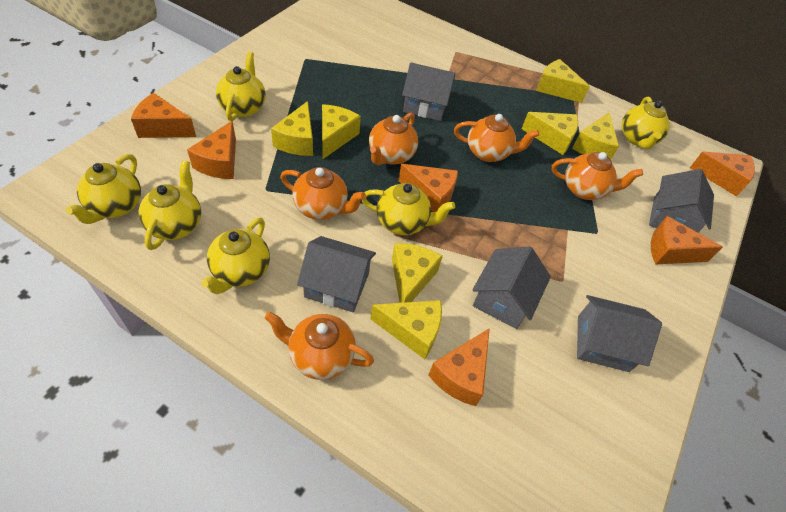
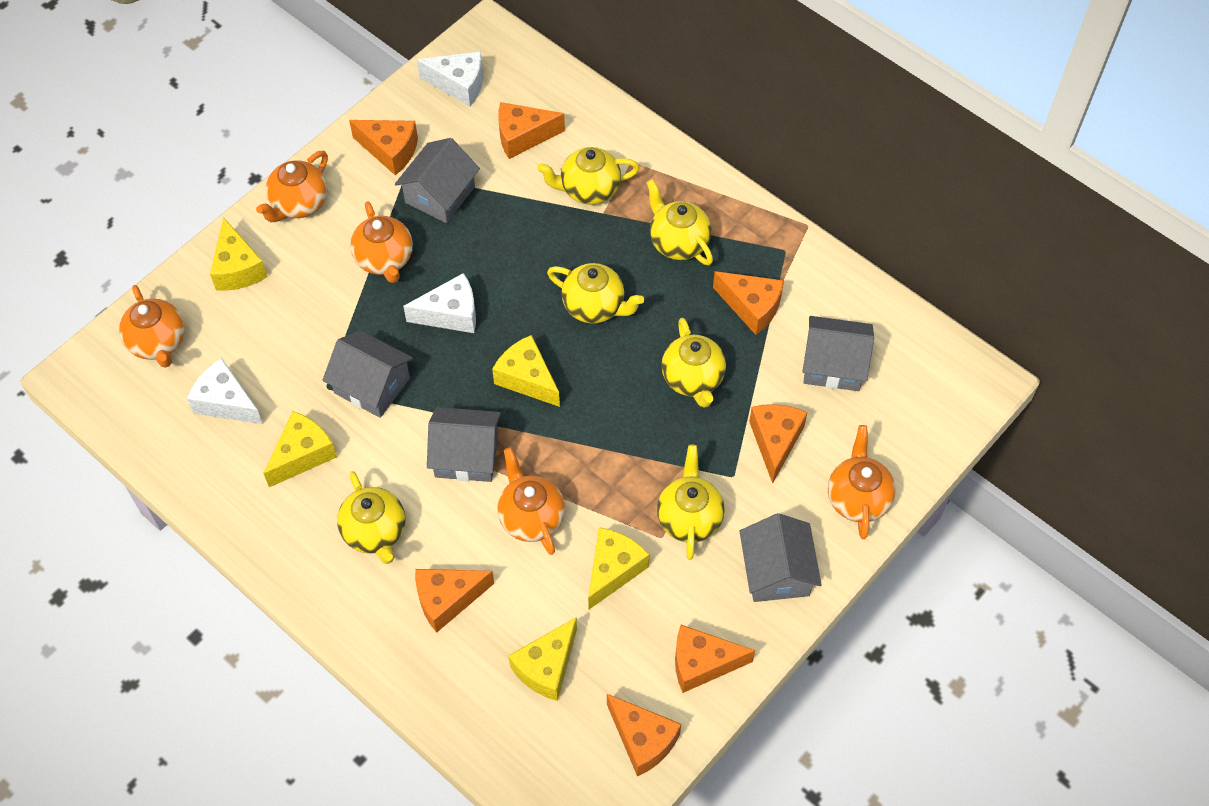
orange cheese: 6 -> 7
white cheese: 0 -> 3
yellow cheese: 7 -> 5

